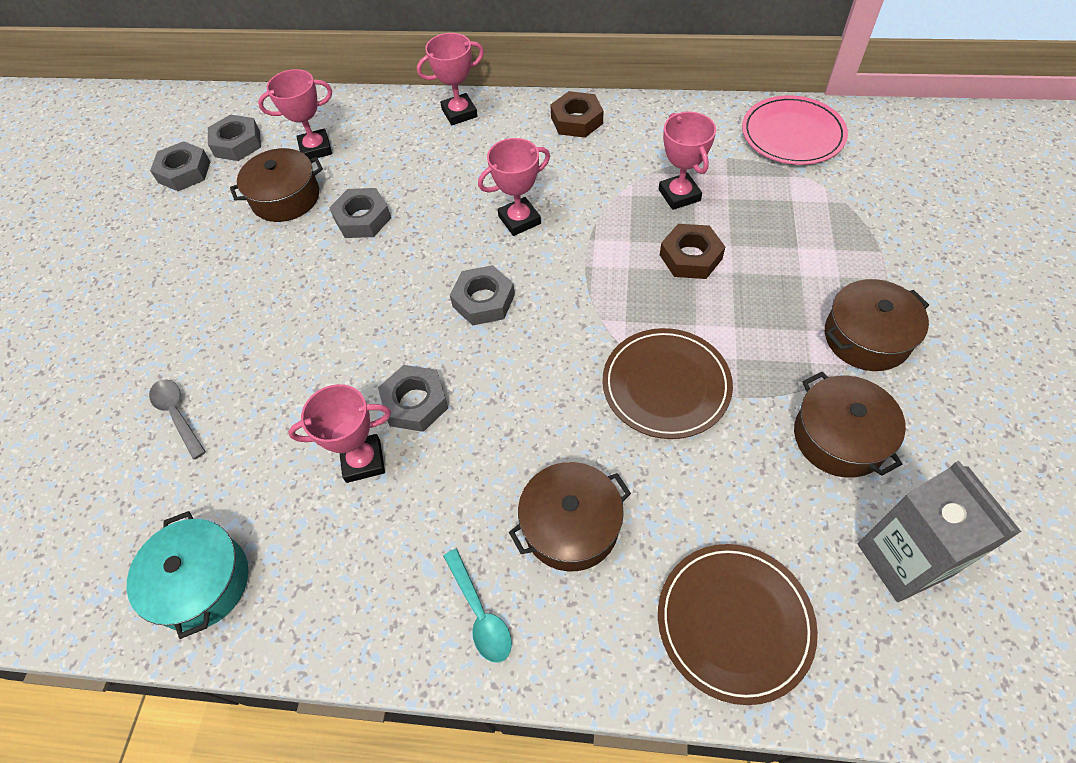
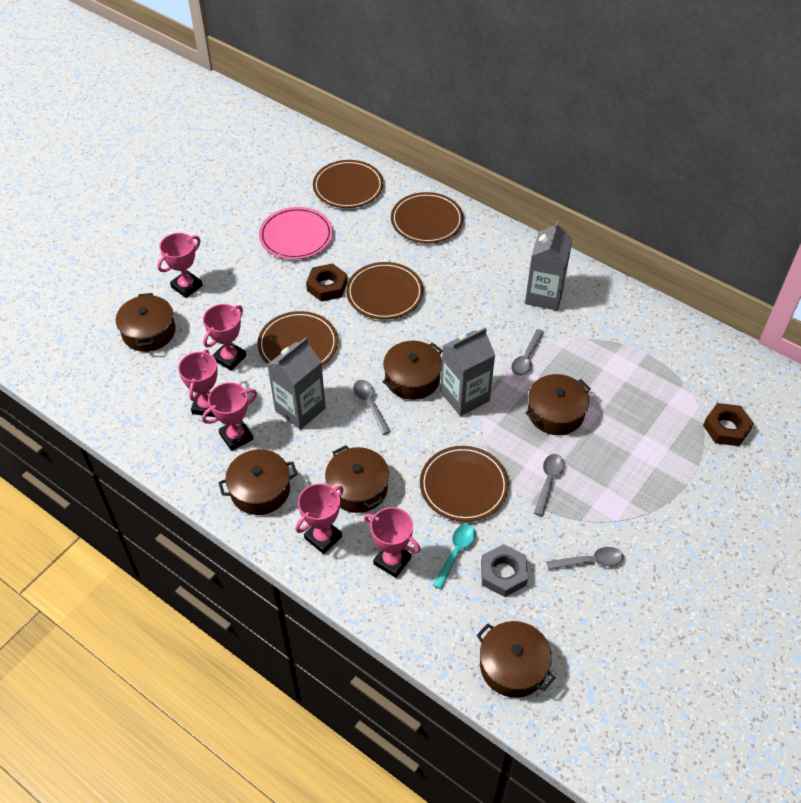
brown plate: 2 -> 5
brown pot: 4 -> 6
grey carton: 1 -> 3
grey nut: 5 -> 1
grey spoon: 1 -> 4
pink trophy: 5 -> 6
turquoise pot: 1 -> 0

